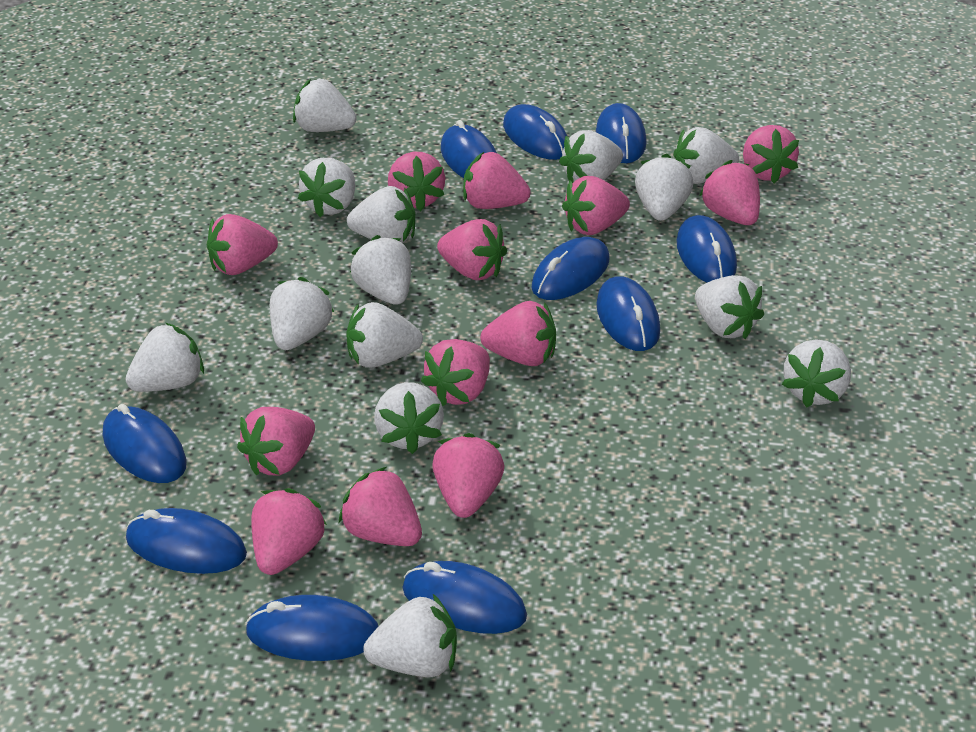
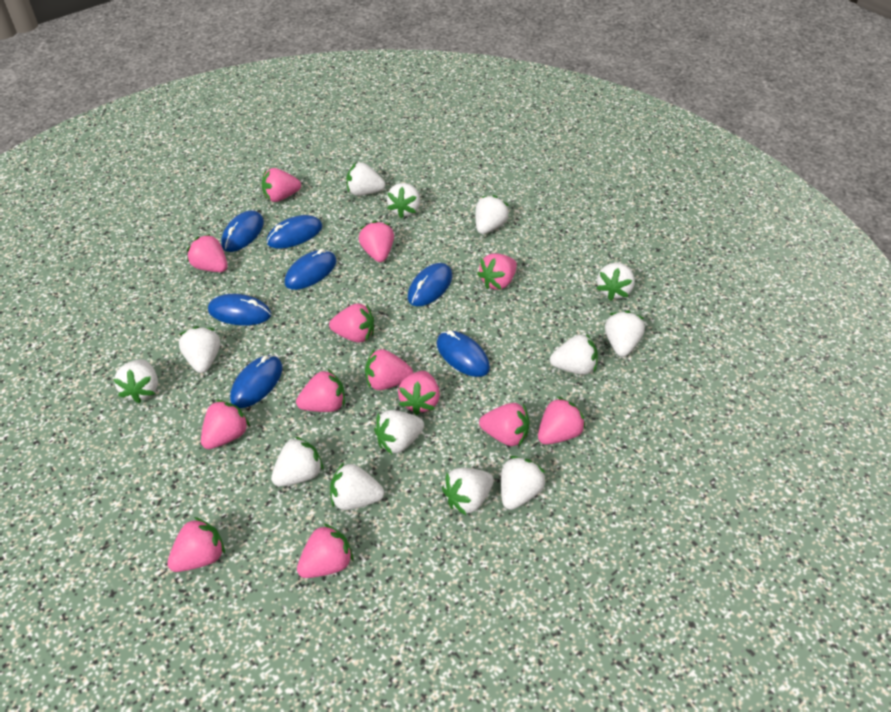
blue mouse: 10 -> 7
white strawberry: 14 -> 13

